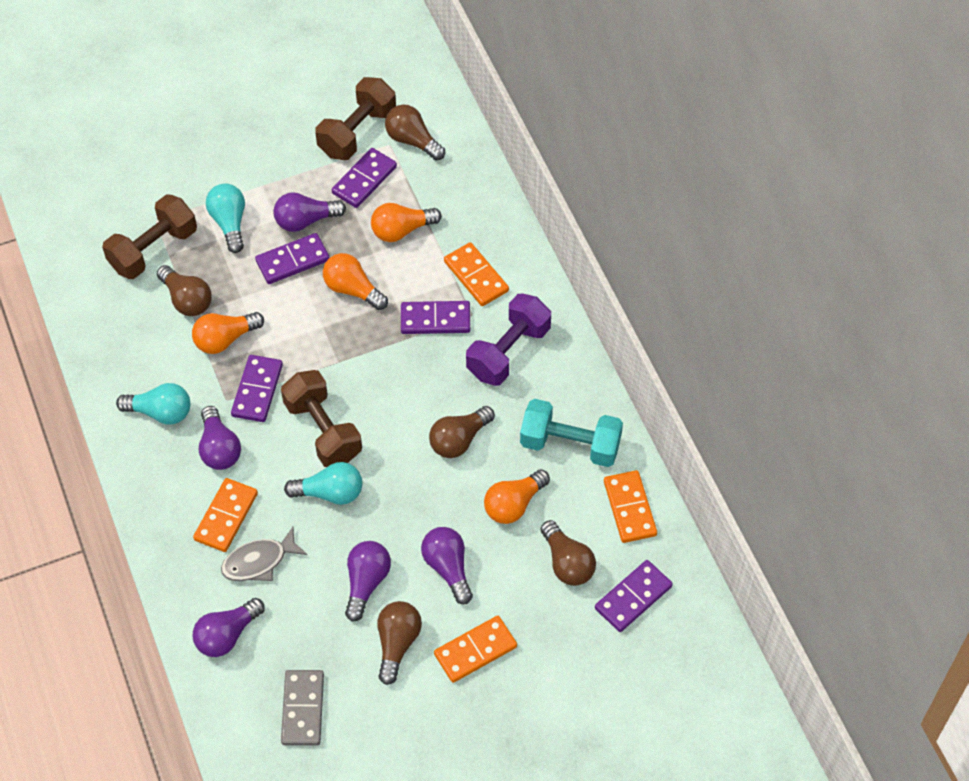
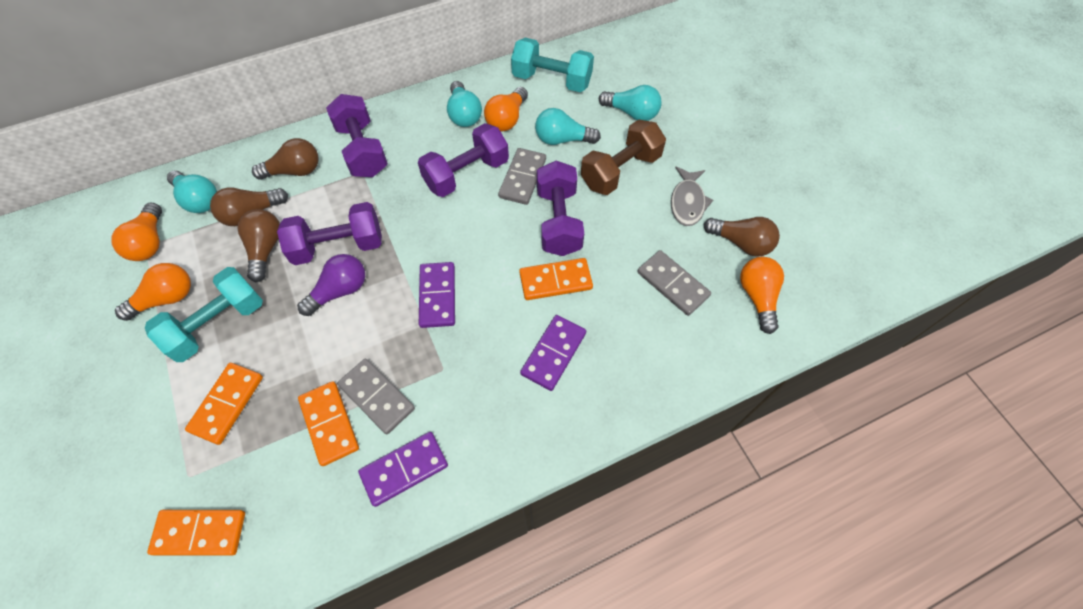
brown dumbbell: 3 -> 1
brown light bulb: 5 -> 4
grey domino: 1 -> 3
purple domino: 5 -> 3
purple dumbbell: 1 -> 4
purple light bulb: 5 -> 1
turquoise dumbbell: 1 -> 2
turquoise light bulb: 3 -> 4

